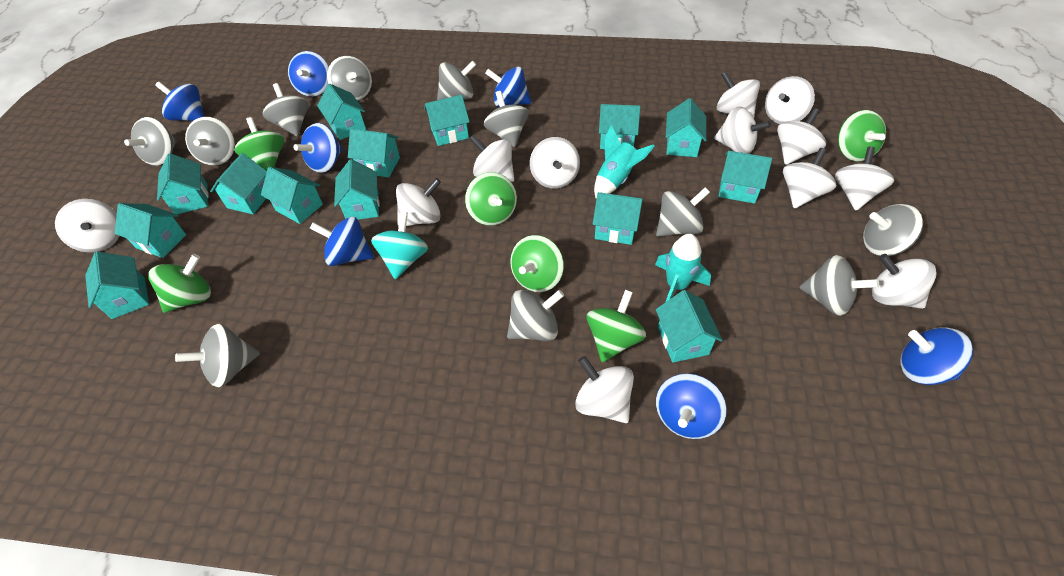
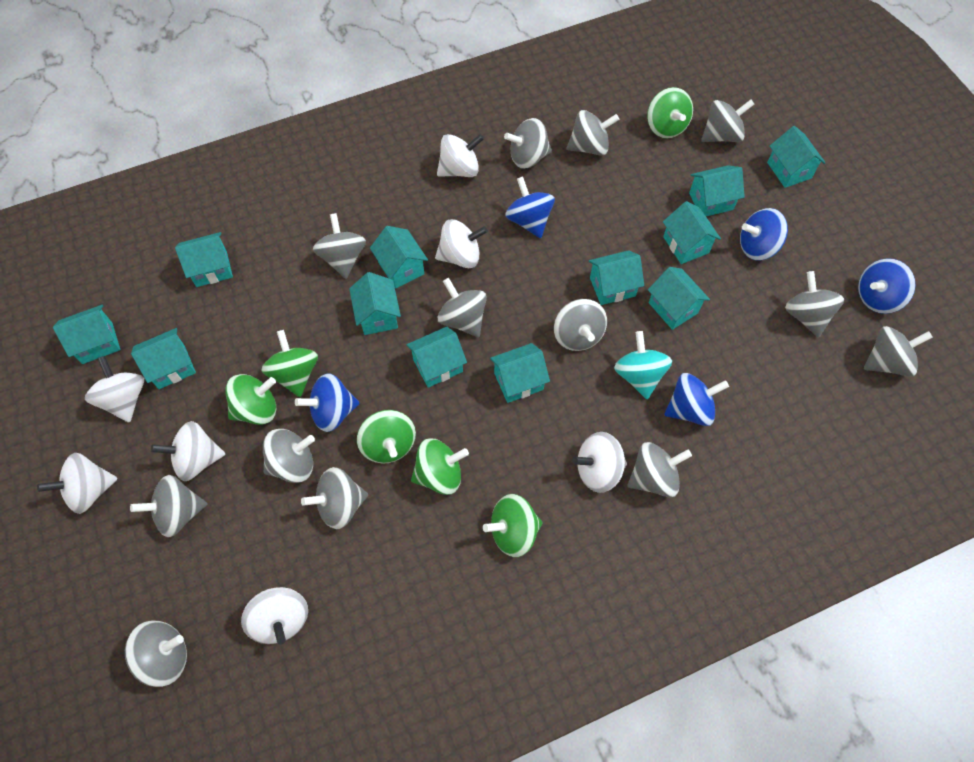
blue spinning top: 7 -> 5
grey spinning top: 11 -> 13
turquoise house: 14 -> 12
turquoise rocket: 2 -> 0
white spinning top: 12 -> 7

